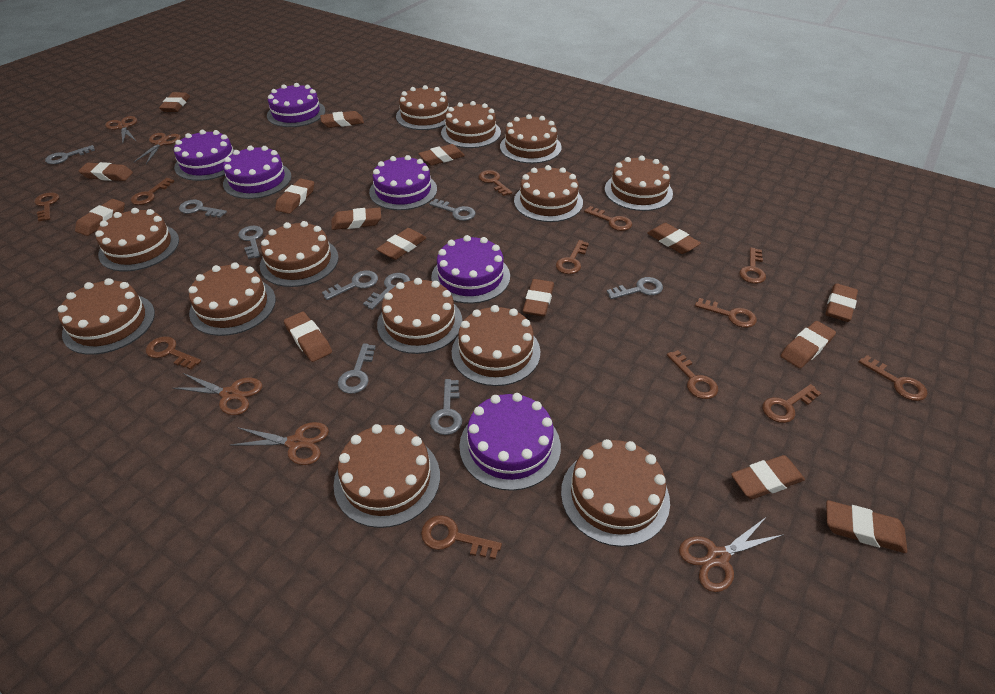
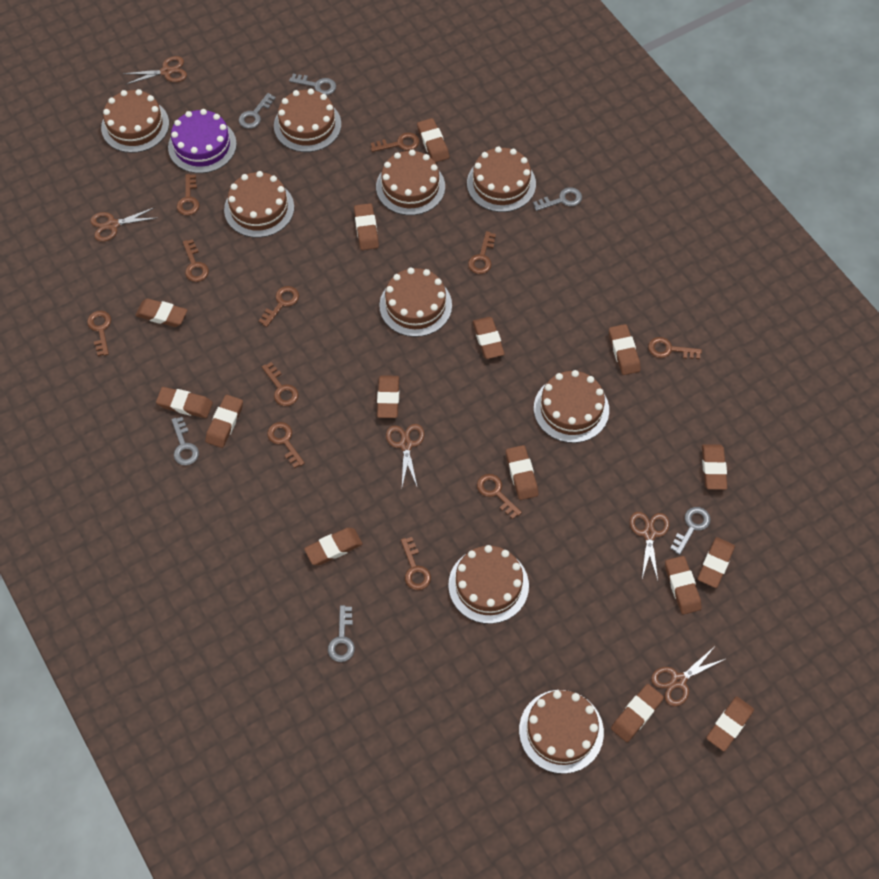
brown cake: 13 -> 9
brown key: 12 -> 11
grey key: 9 -> 6
purple cake: 6 -> 1

